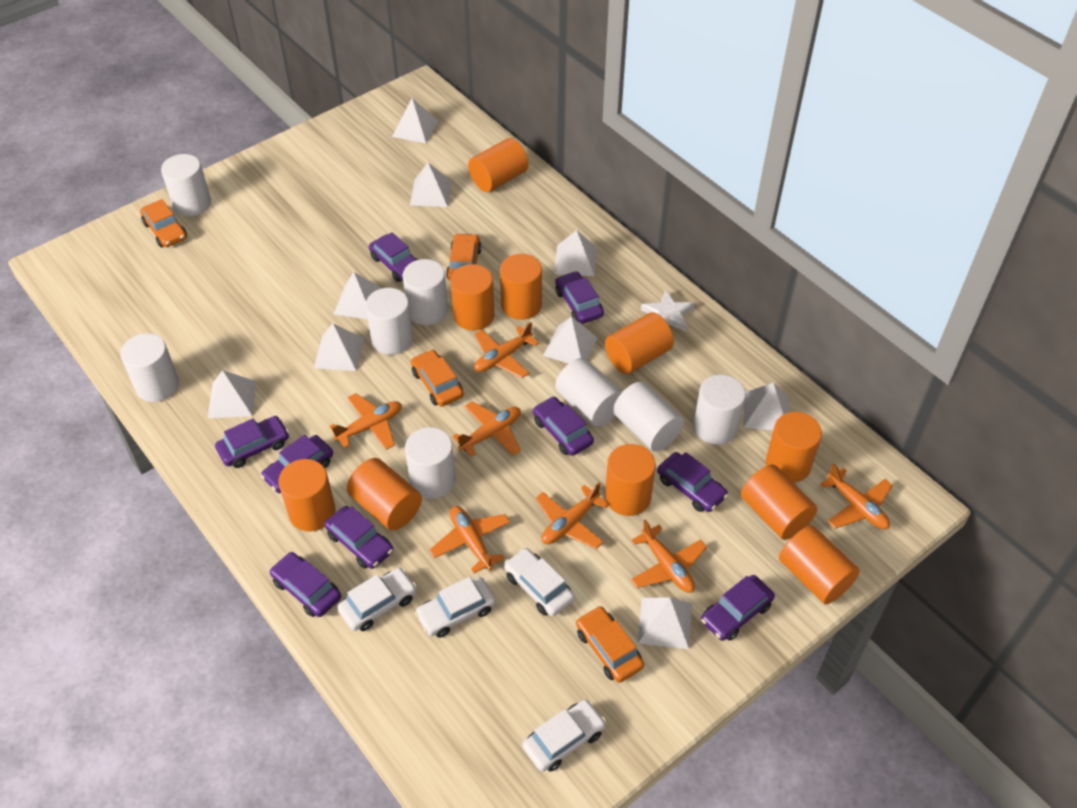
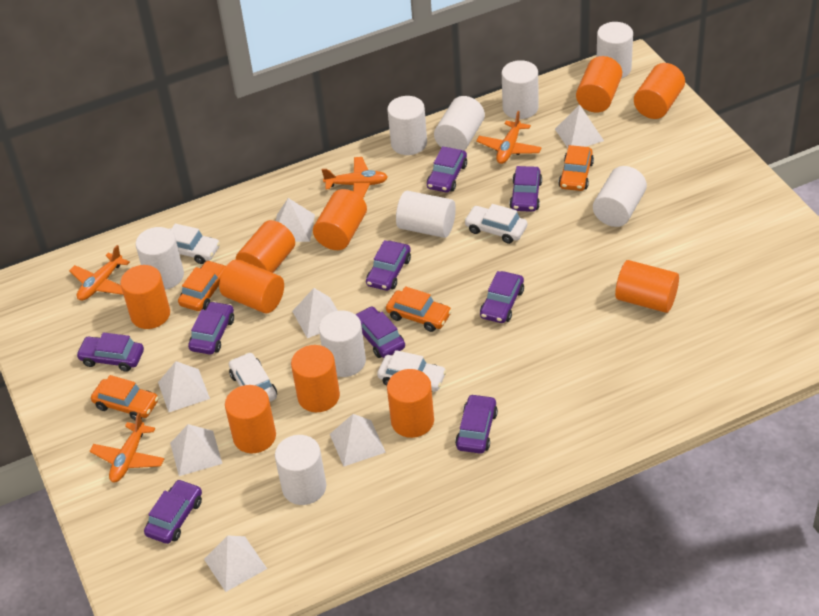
orange plane: 7 -> 4
white cylinder: 8 -> 9
white pyramid: 9 -> 7
white star: 1 -> 0

